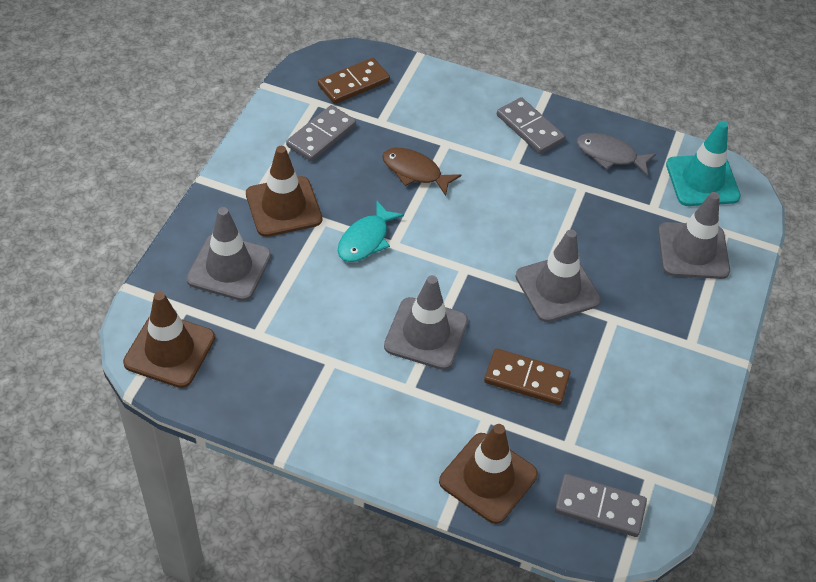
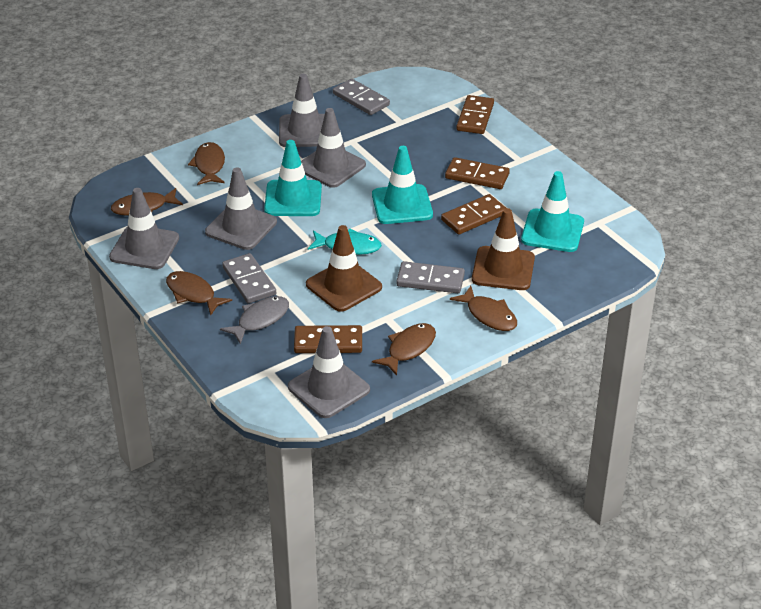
brown domino: 2 -> 4
brown fish: 1 -> 5
brown traffic cone: 3 -> 2
grey traffic cone: 4 -> 5
turquoise traffic cone: 1 -> 3

